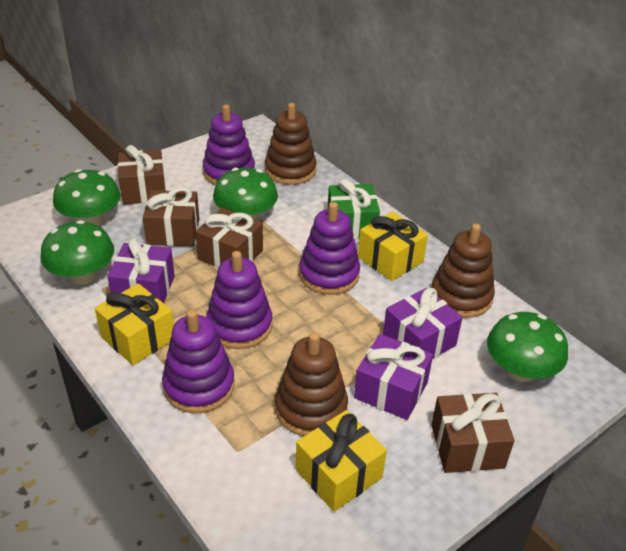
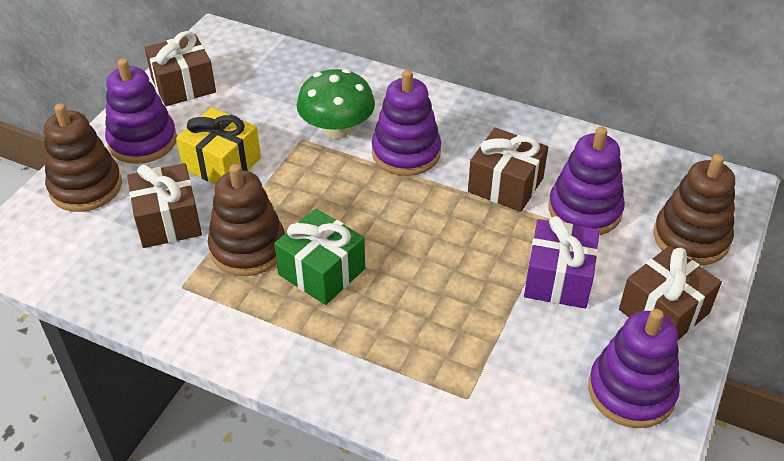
green mushroom: 4 -> 1
purple gift: 3 -> 1
yellow gift: 3 -> 1

